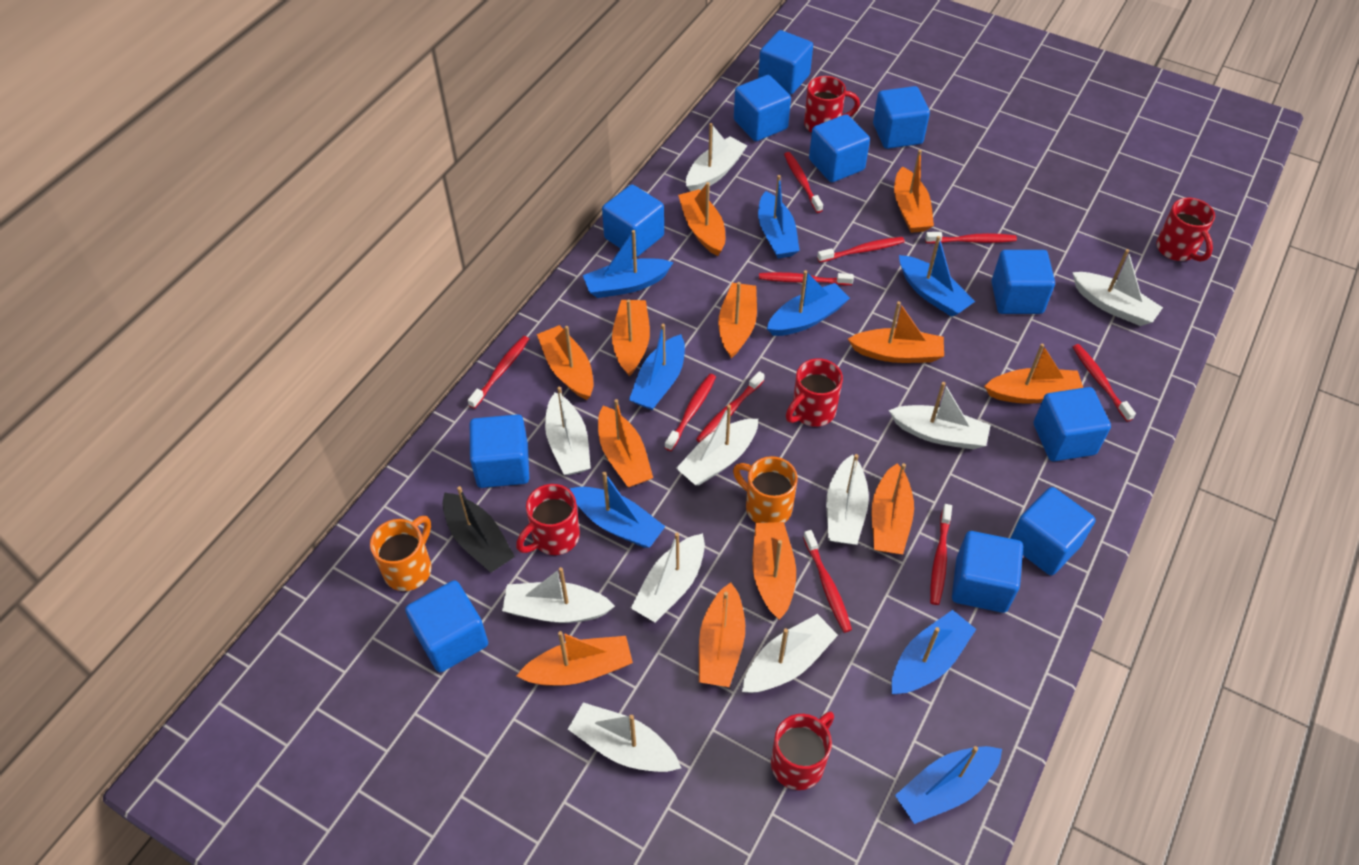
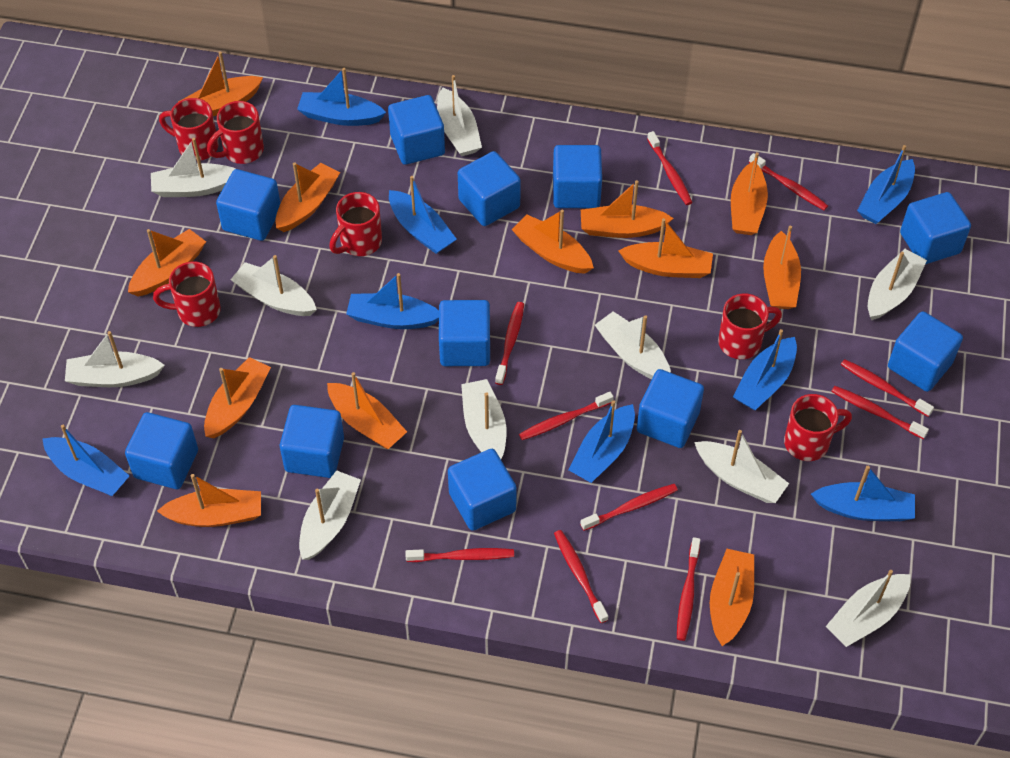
black boat: 1 -> 0
orange mug: 2 -> 0
red mug: 5 -> 6

